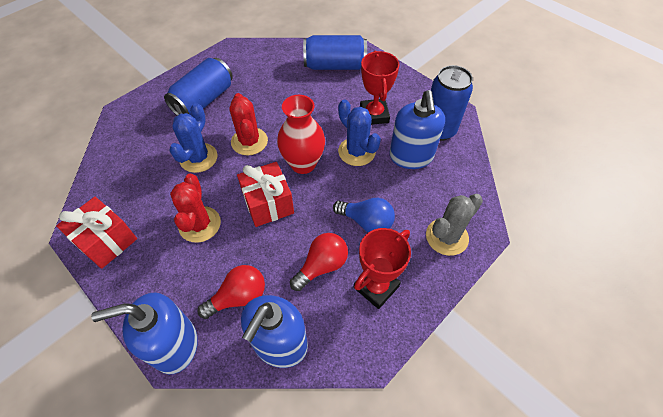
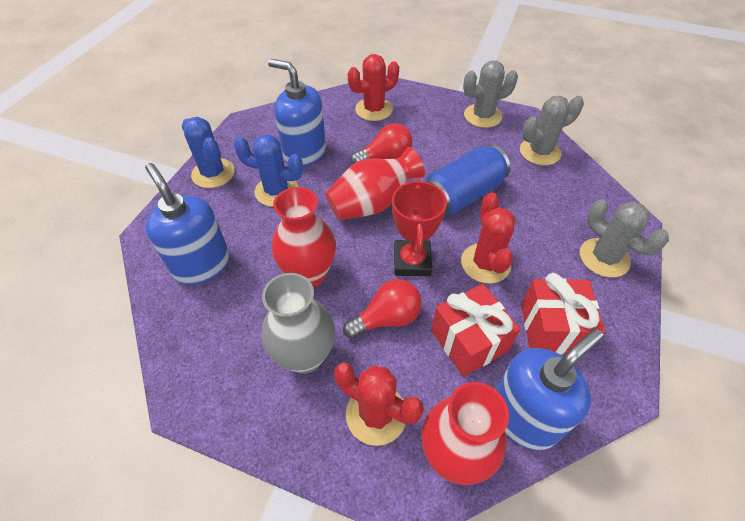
blue can: 3 -> 1
blue light bulb: 1 -> 0
grey cactus: 1 -> 3
grey vase: 0 -> 1
red cactus: 2 -> 3
red trophy: 2 -> 1
red vase: 1 -> 3

